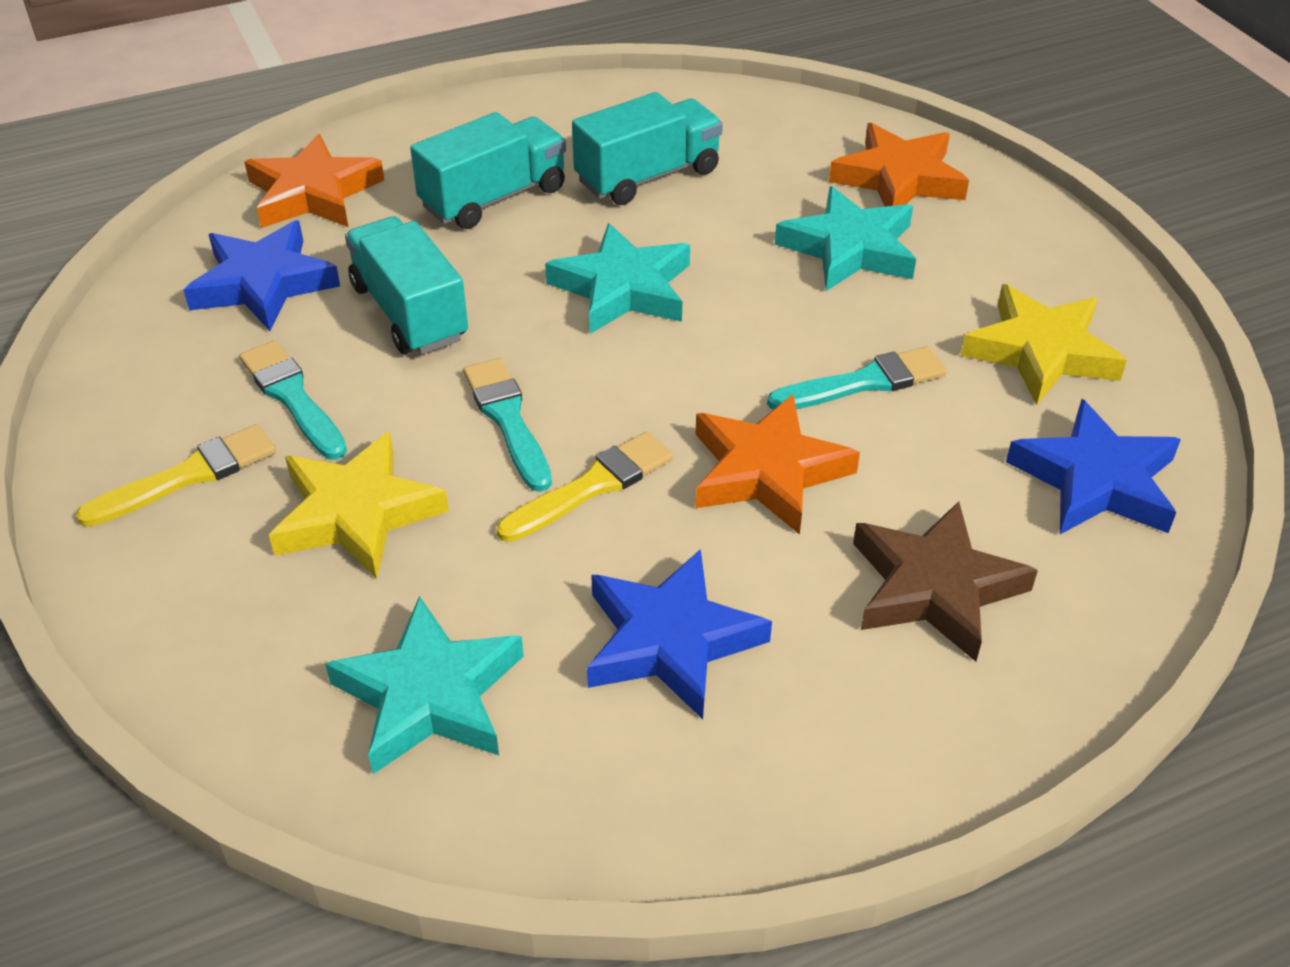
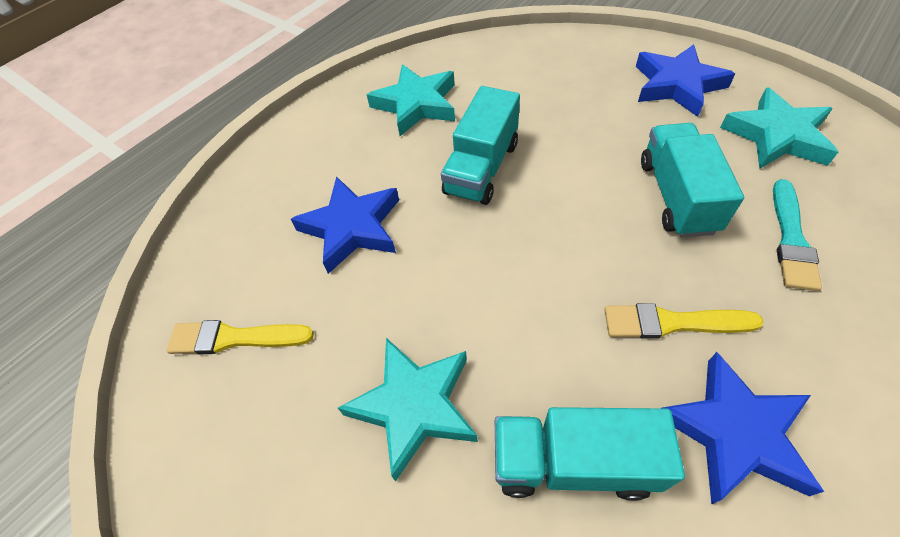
brown star: 1 -> 0
orange star: 3 -> 0
turquoise brush: 3 -> 1
yellow star: 2 -> 0

